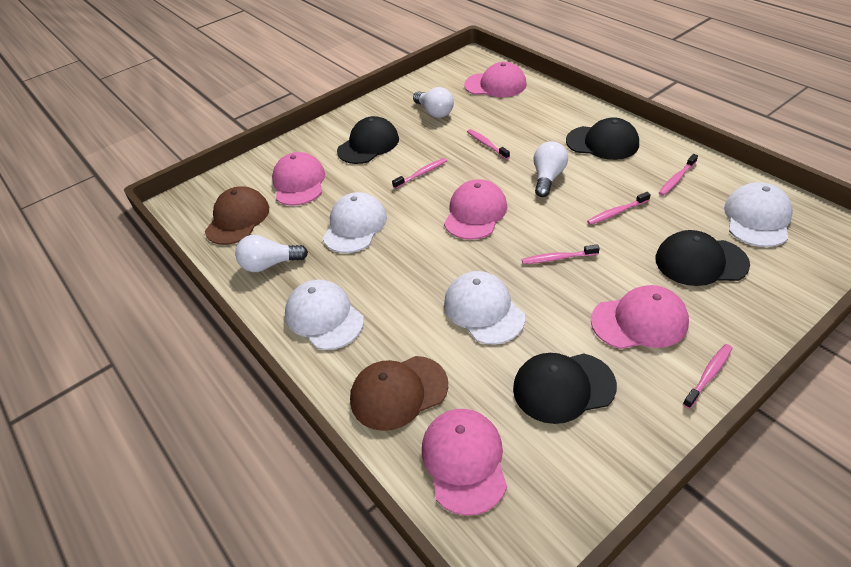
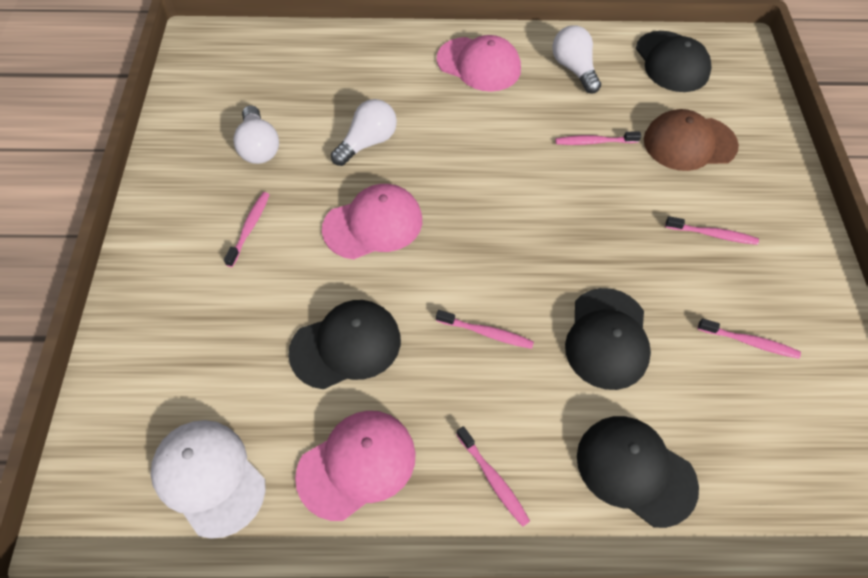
brown cap: 2 -> 1
pink cap: 5 -> 3
white cap: 4 -> 1

